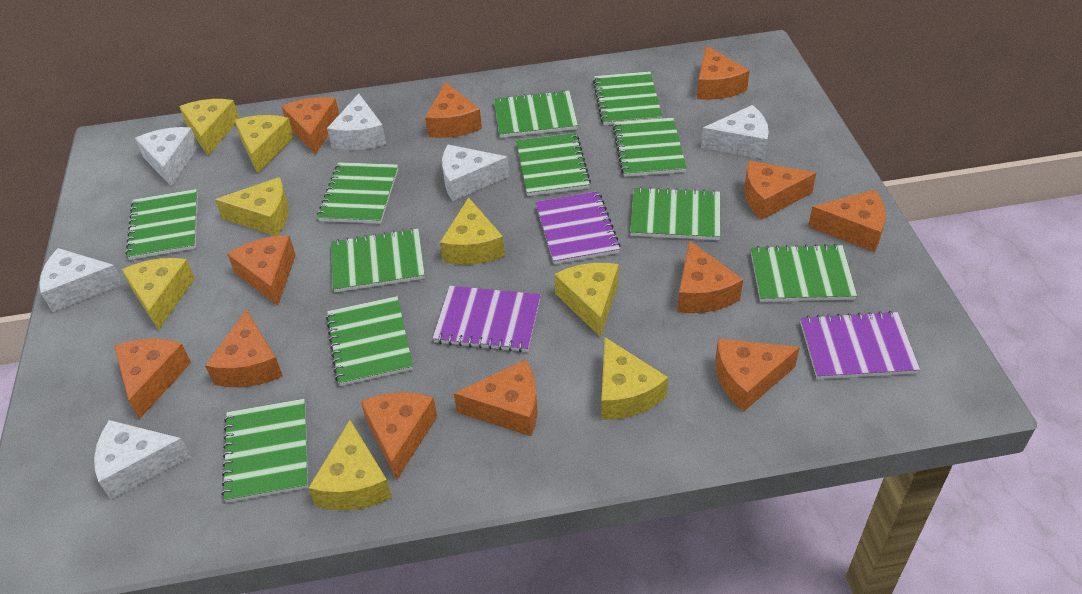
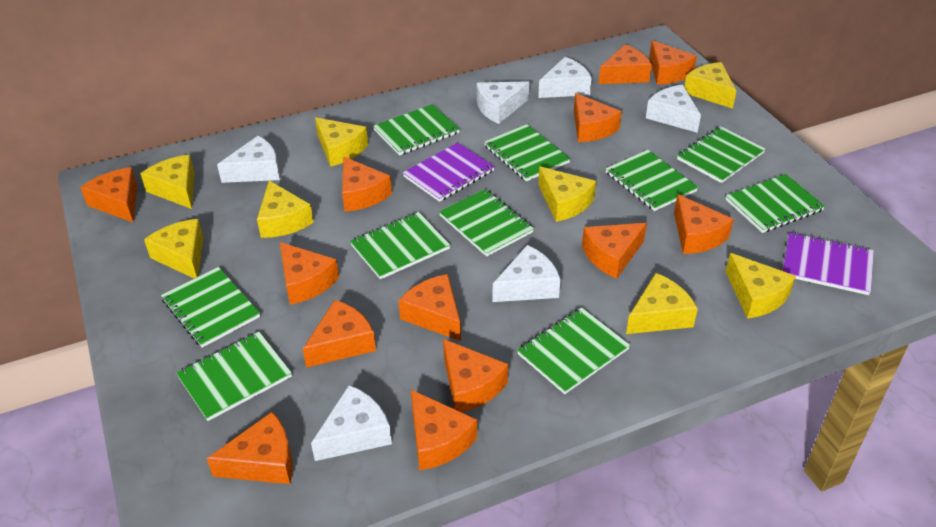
green notebook: 11 -> 10
orange cheese: 12 -> 13
purple notebook: 3 -> 2

